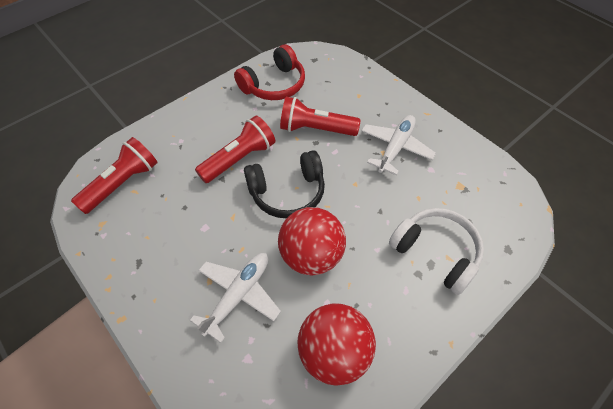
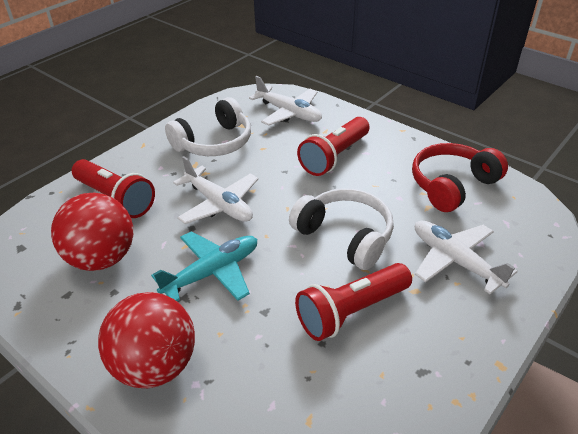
black headphones: 1 -> 0
turquoise plane: 0 -> 1
white headphones: 1 -> 2
white plane: 2 -> 3

